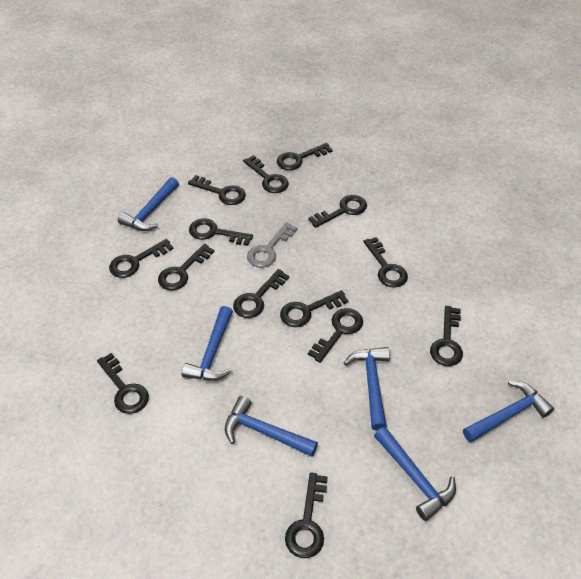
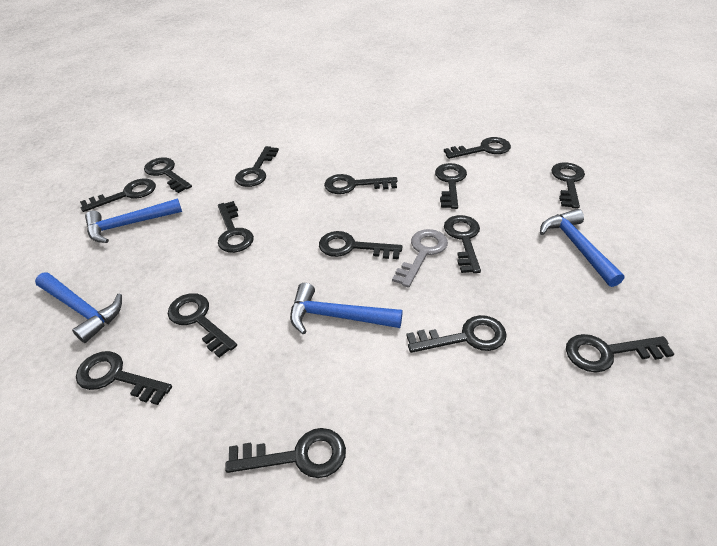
black key: 14 -> 15
blue hammer: 6 -> 4

